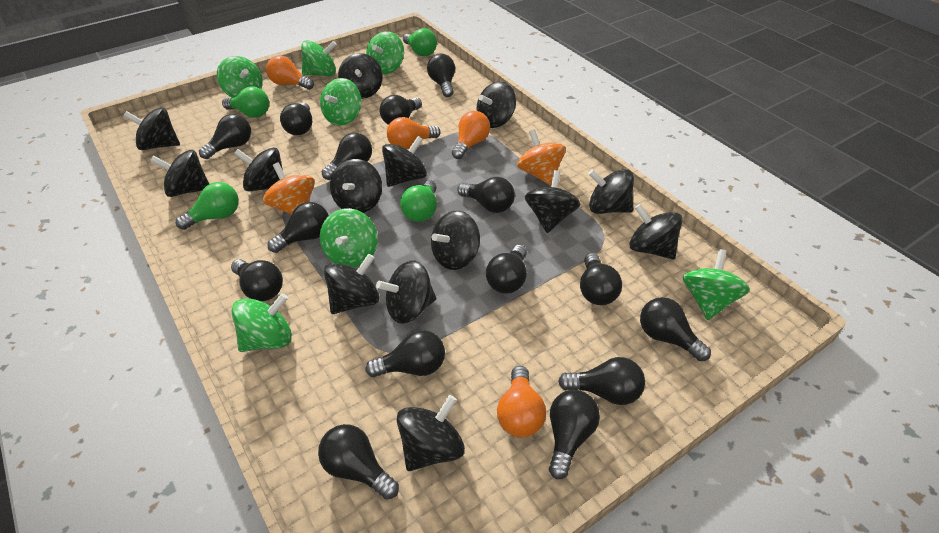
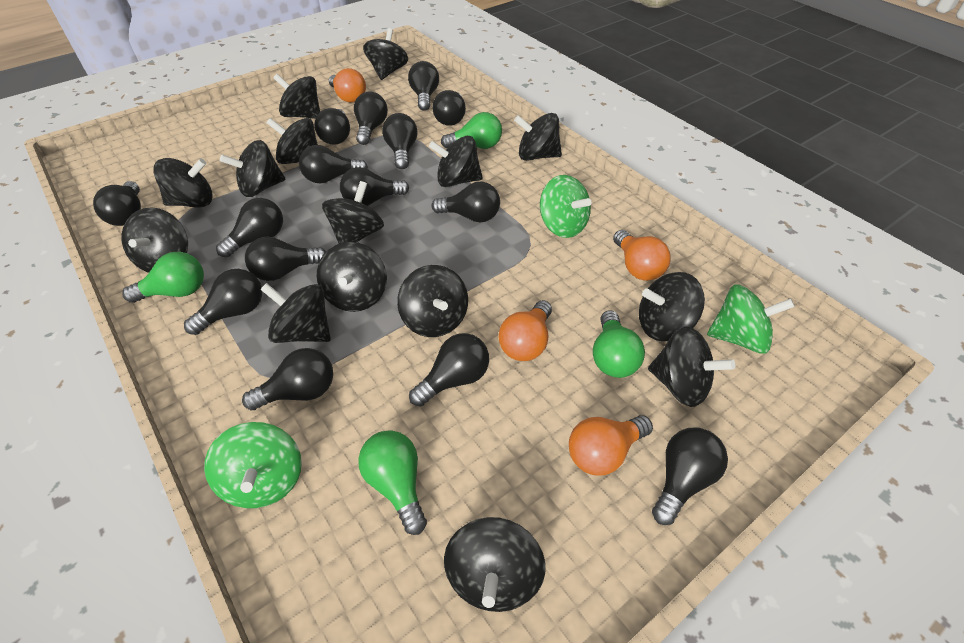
black spinning top: 14 -> 15
green spinning top: 7 -> 3
orange spinning top: 2 -> 0

